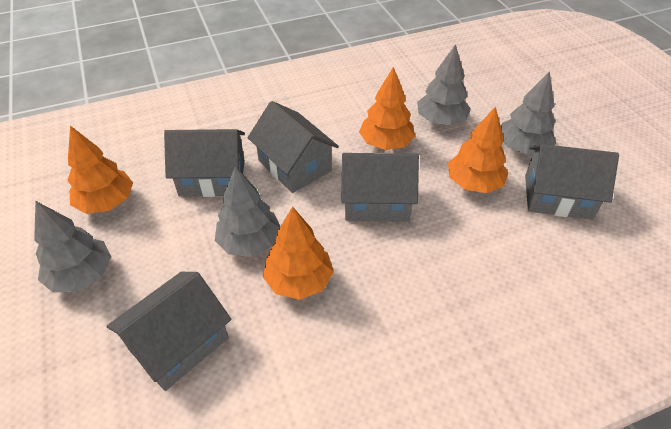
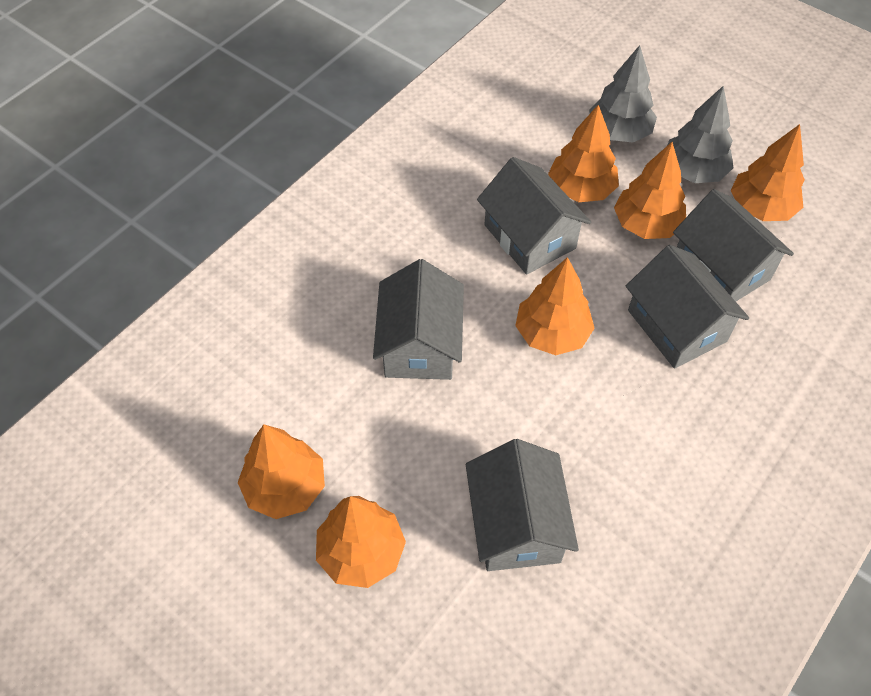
grey tree: 4 -> 2
orange tree: 4 -> 6

